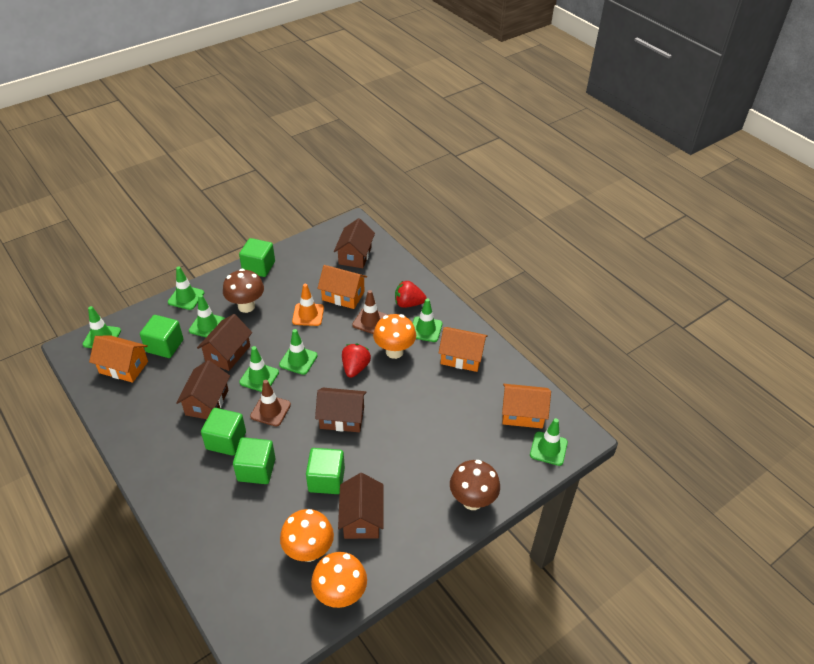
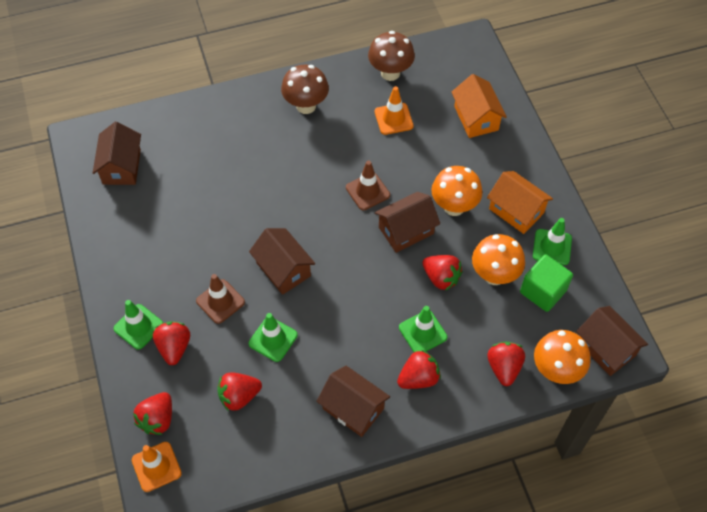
green cube: 5 -> 1
green traffic cone: 7 -> 4
orange house: 4 -> 2
orange traffic cone: 1 -> 2
red strawberry: 2 -> 6

